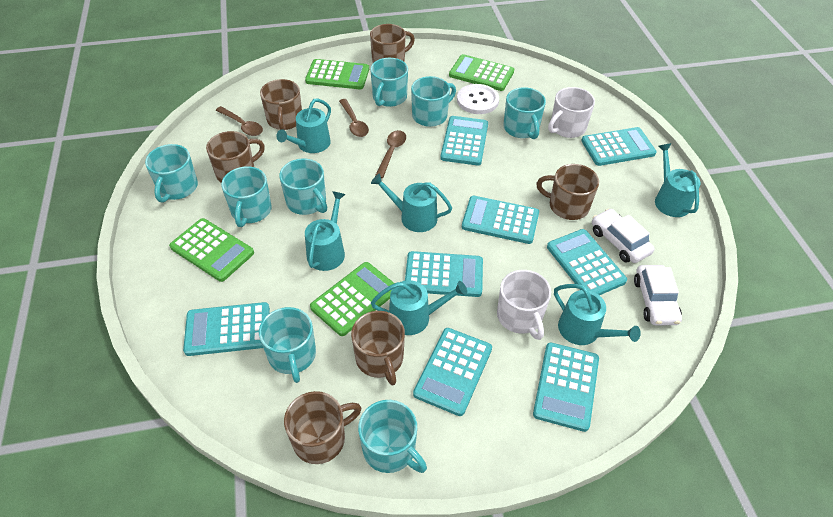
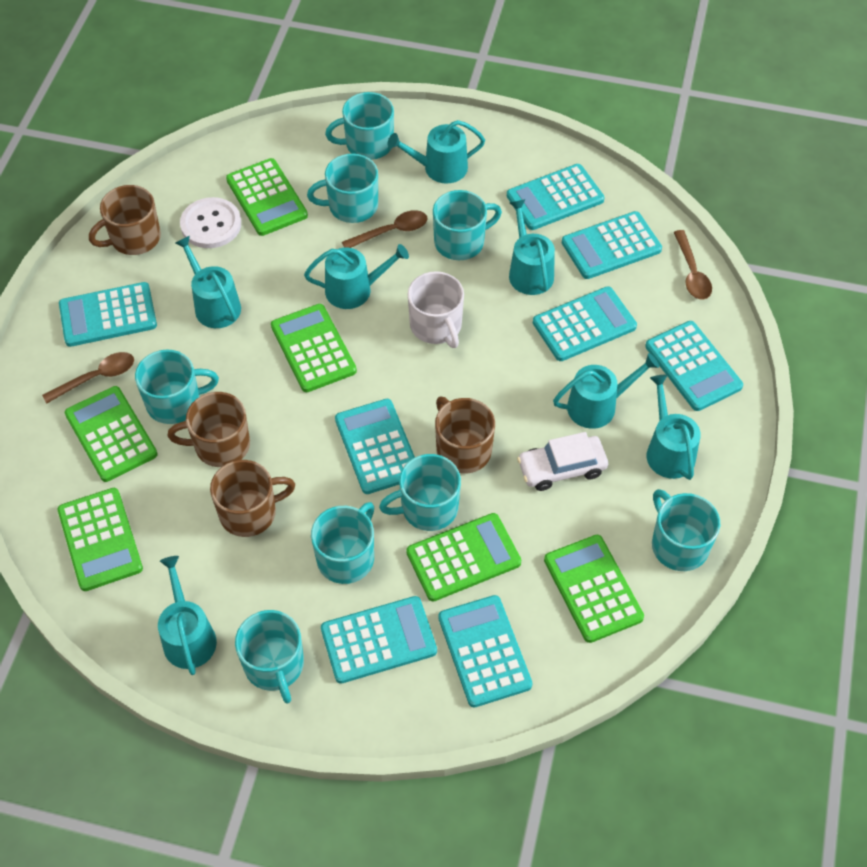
brown mug: 6 -> 4
green calculator: 4 -> 6
turquoise watering can: 6 -> 7
white car: 2 -> 1
white mug: 2 -> 1

